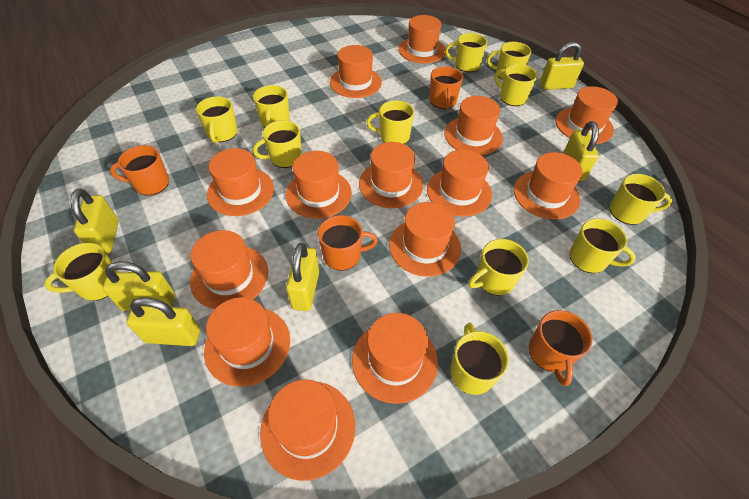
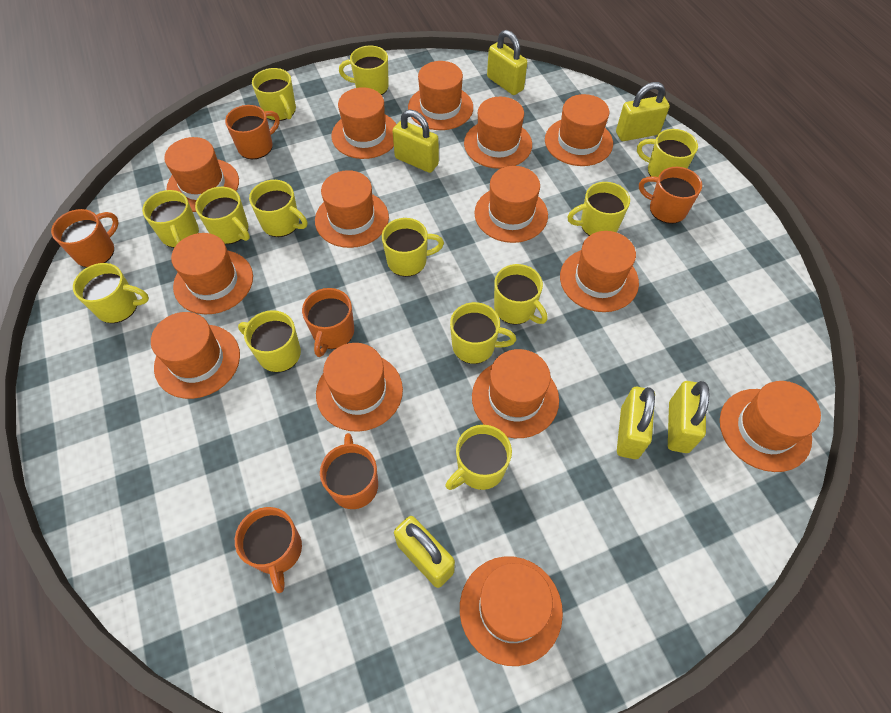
orange mug: 4 -> 6
yellow mug: 12 -> 13

